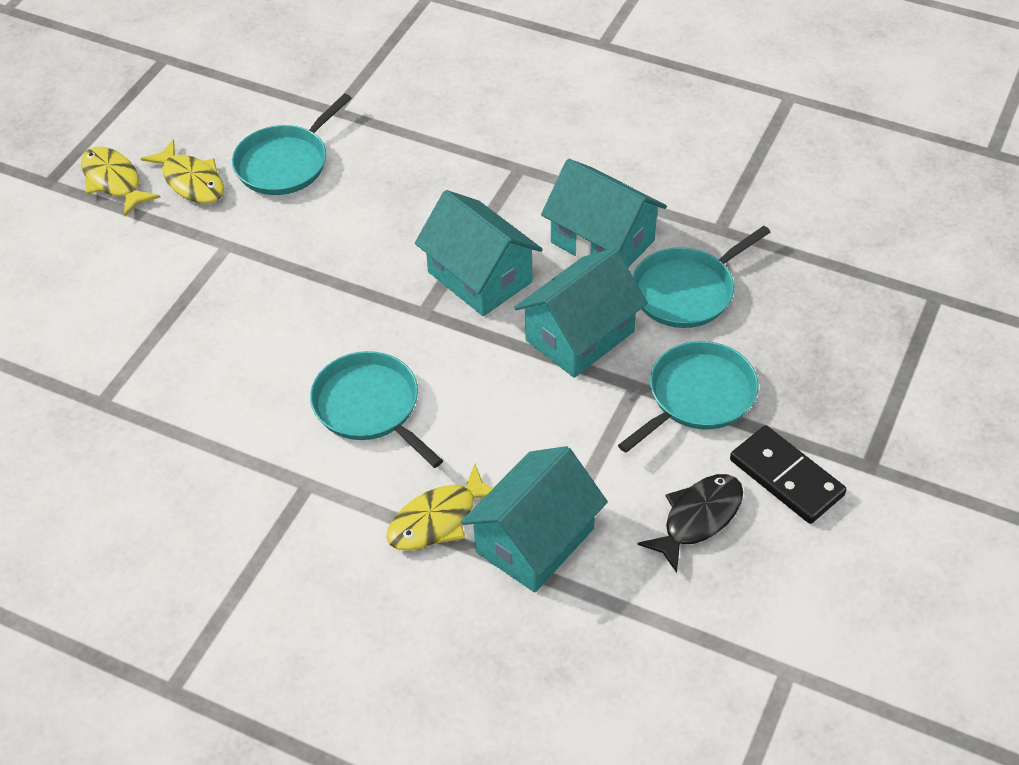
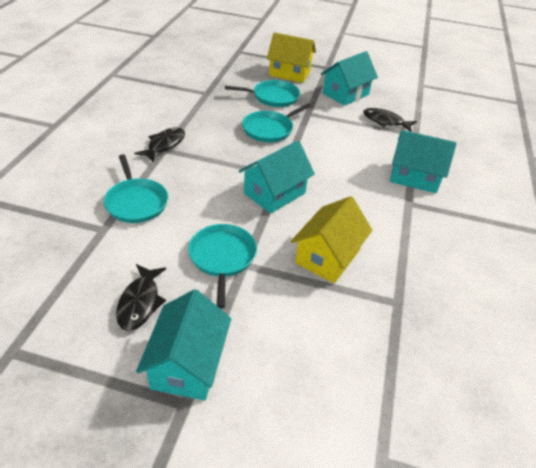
black domino: 1 -> 0
black fish: 1 -> 3
yellow fish: 3 -> 0
yellow house: 0 -> 2

